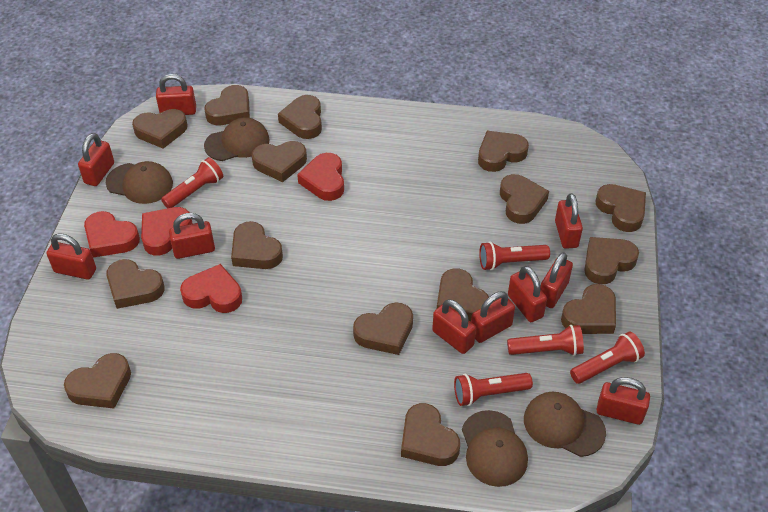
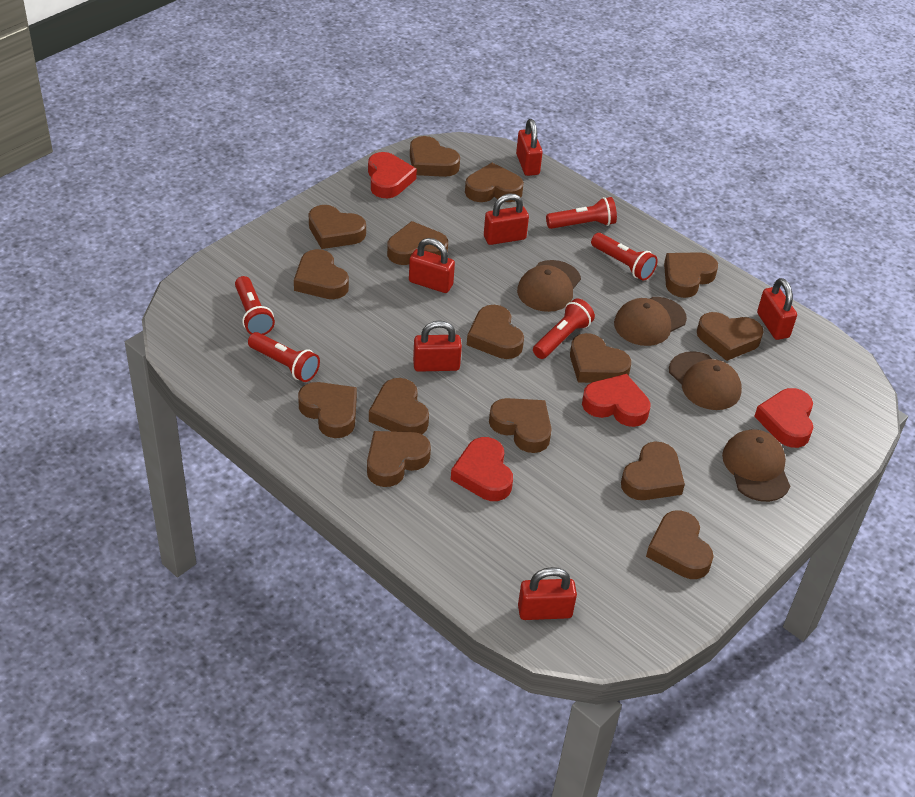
red padlock: 10 -> 6

